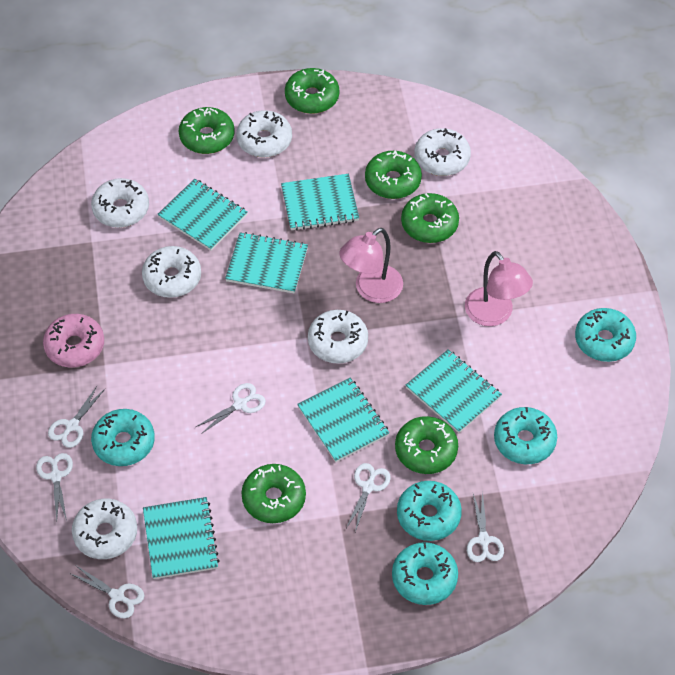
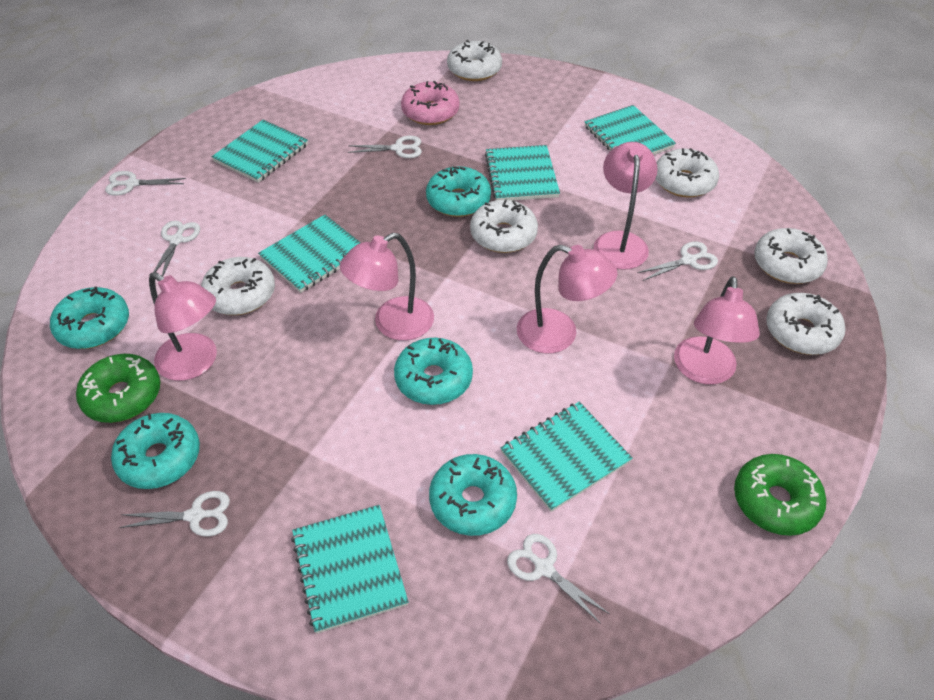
green donut: 6 -> 2
pink lamp: 2 -> 5

